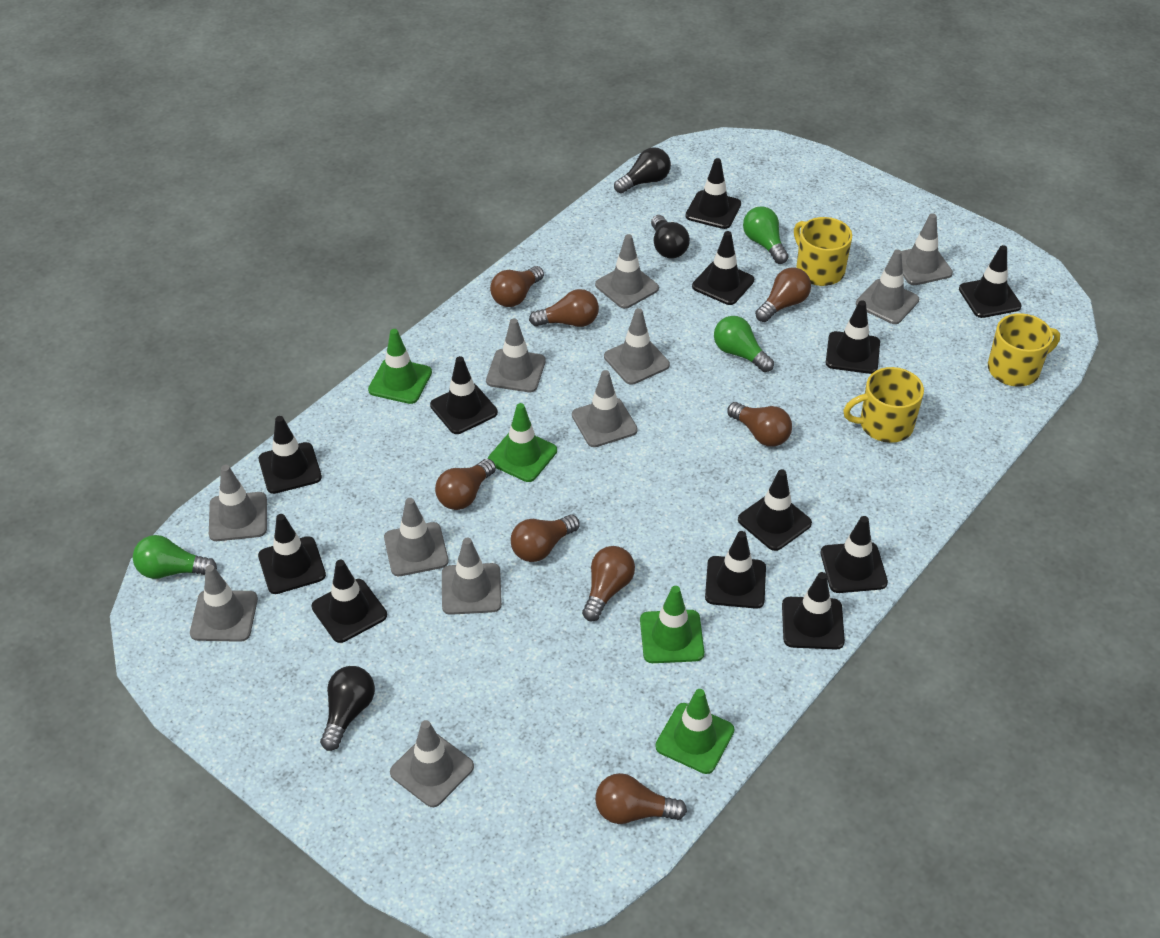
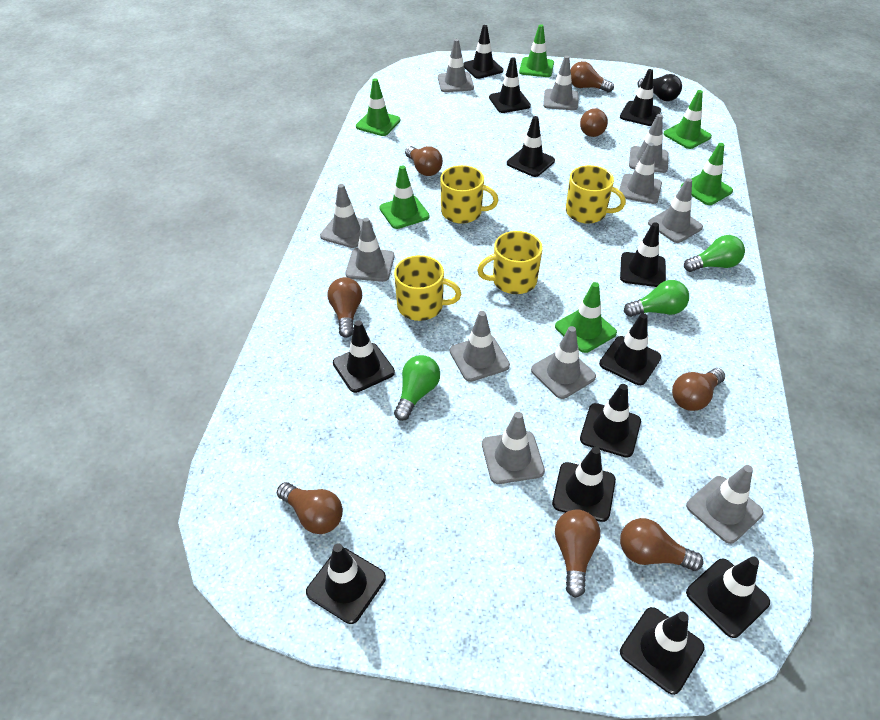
black light bulb: 3 -> 1
green traffic cone: 4 -> 6
yellow mug: 3 -> 4

